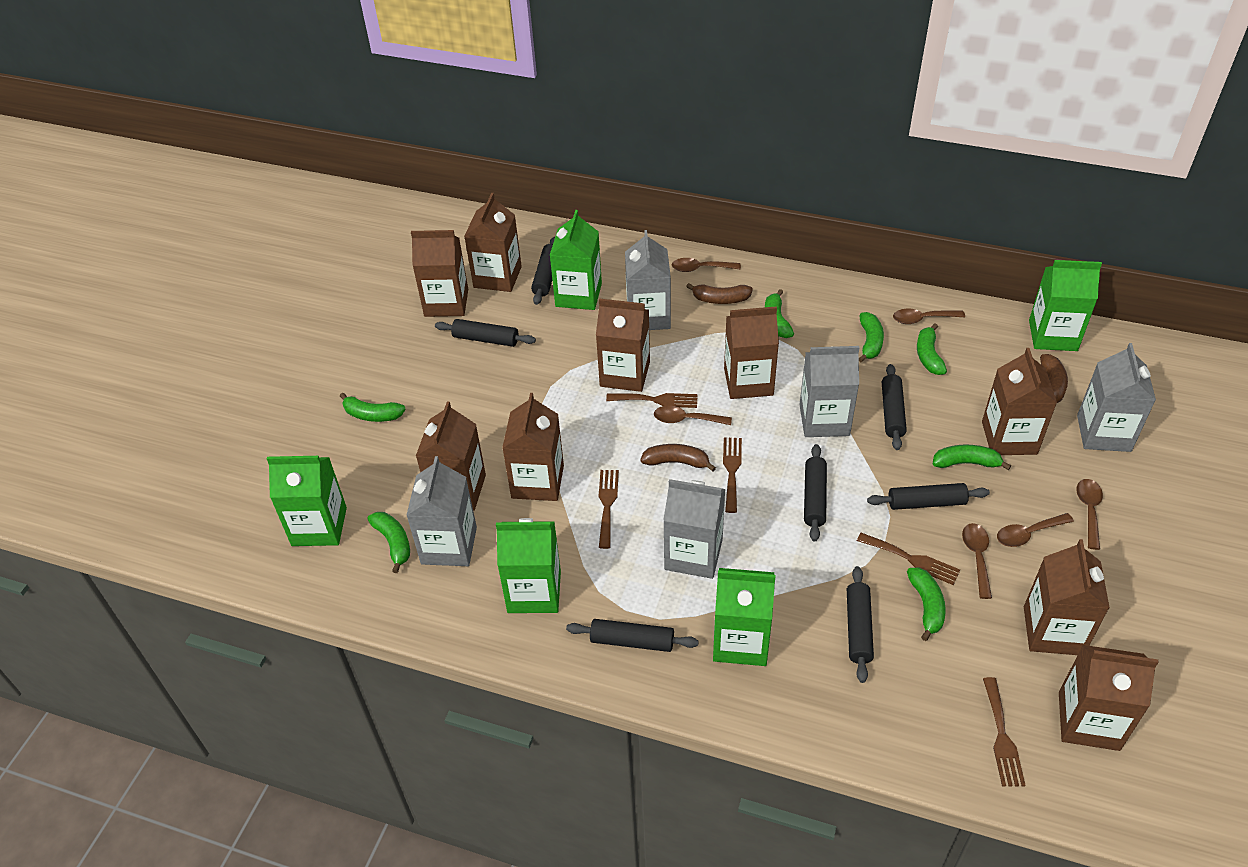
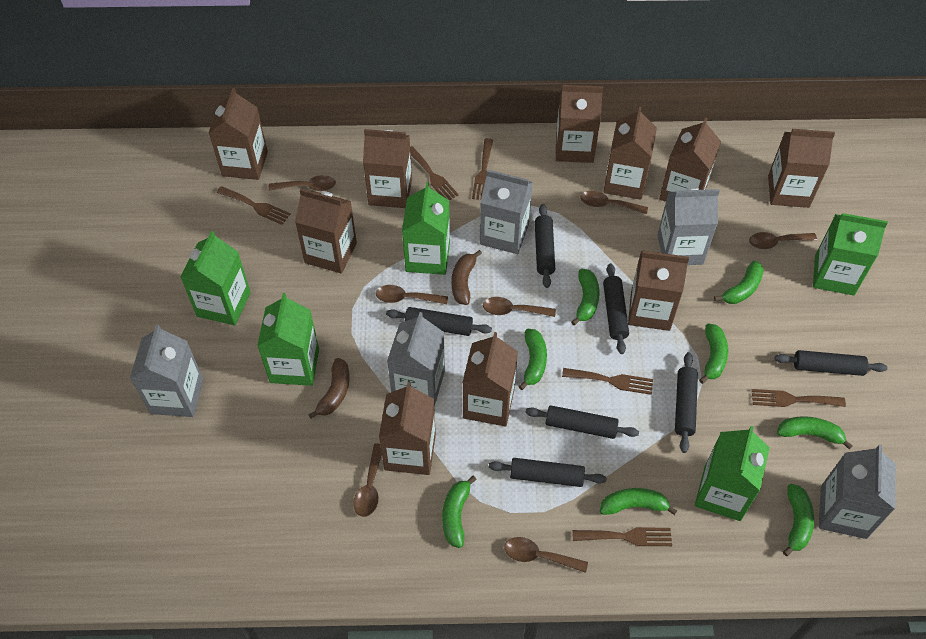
brown banana: 3 -> 2
brown carton: 9 -> 10
brown fork: 5 -> 6
brown spoon: 6 -> 7
green banana: 7 -> 8

